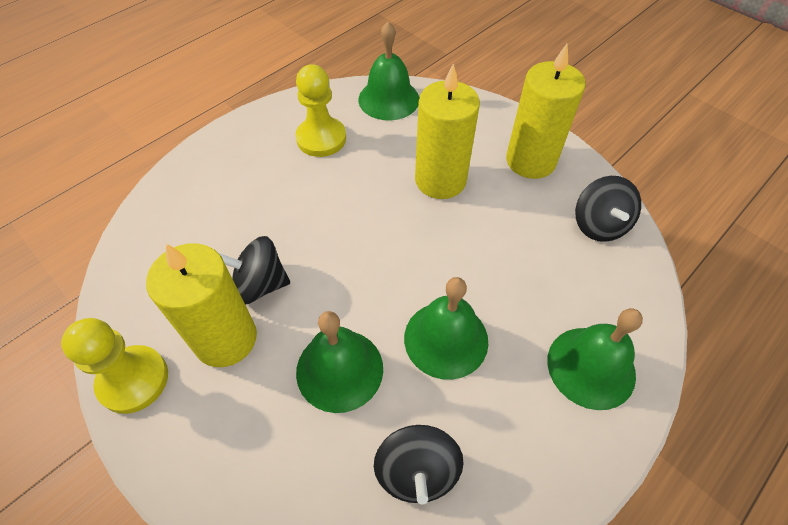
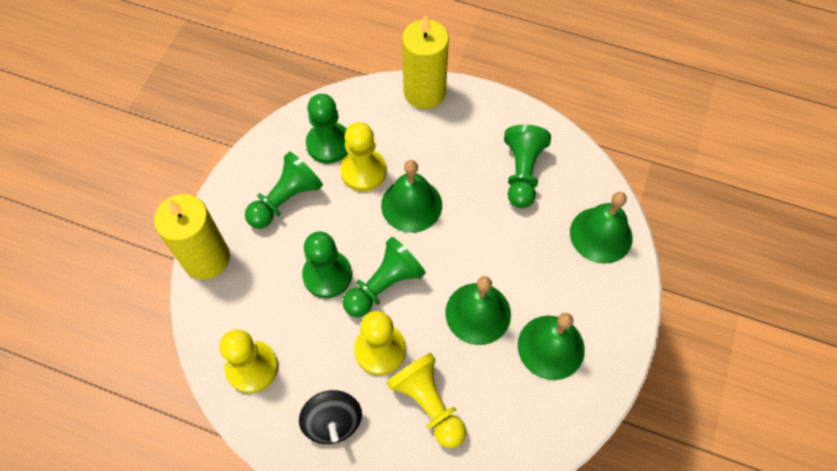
black spinning top: 3 -> 1
green pawn: 0 -> 5
yellow candle: 3 -> 2
yellow pawn: 2 -> 4

